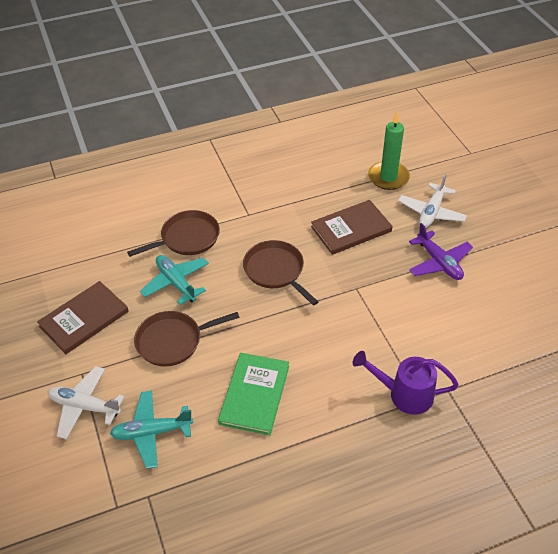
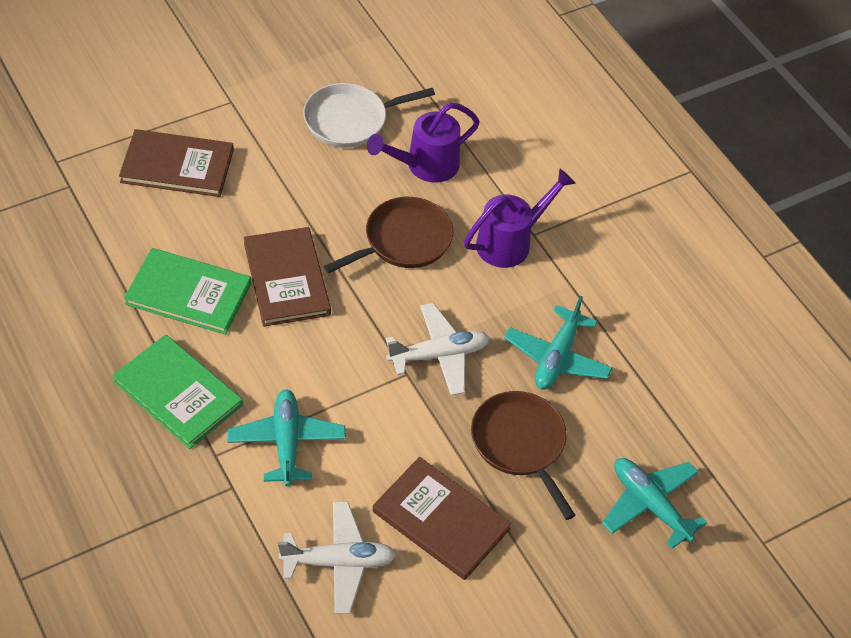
brown book: 2 -> 3
brown pan: 3 -> 2
green book: 1 -> 2
green candle: 1 -> 0
purple plane: 1 -> 0
purple watering can: 1 -> 2
turquoise plane: 2 -> 3
white pan: 0 -> 1

